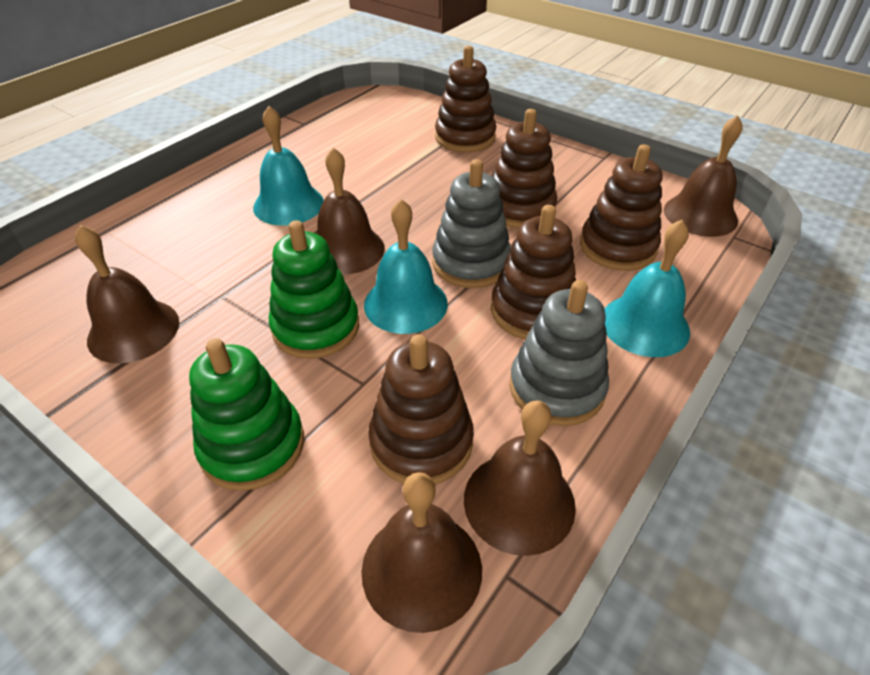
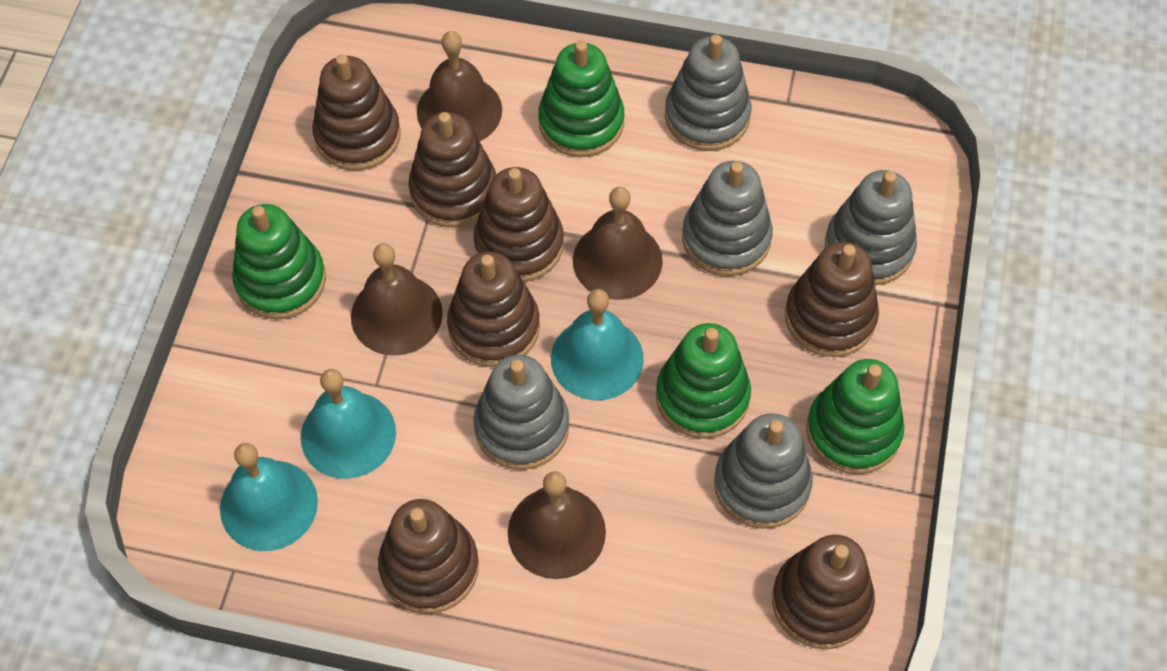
brown bell: 5 -> 4
brown stacking toy: 5 -> 7
green stacking toy: 2 -> 4
grey stacking toy: 2 -> 5

